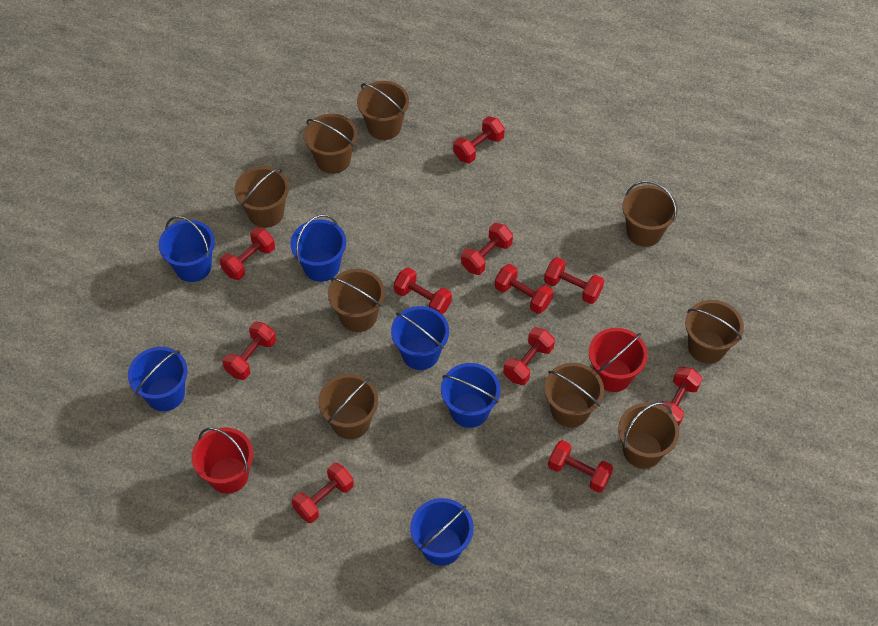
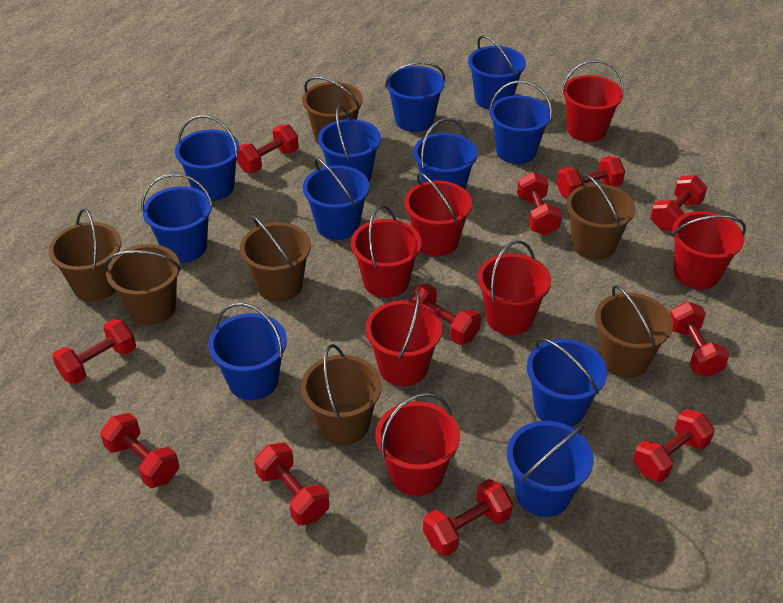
blue bucket: 6 -> 11
brown bucket: 9 -> 7
red bucket: 2 -> 7

